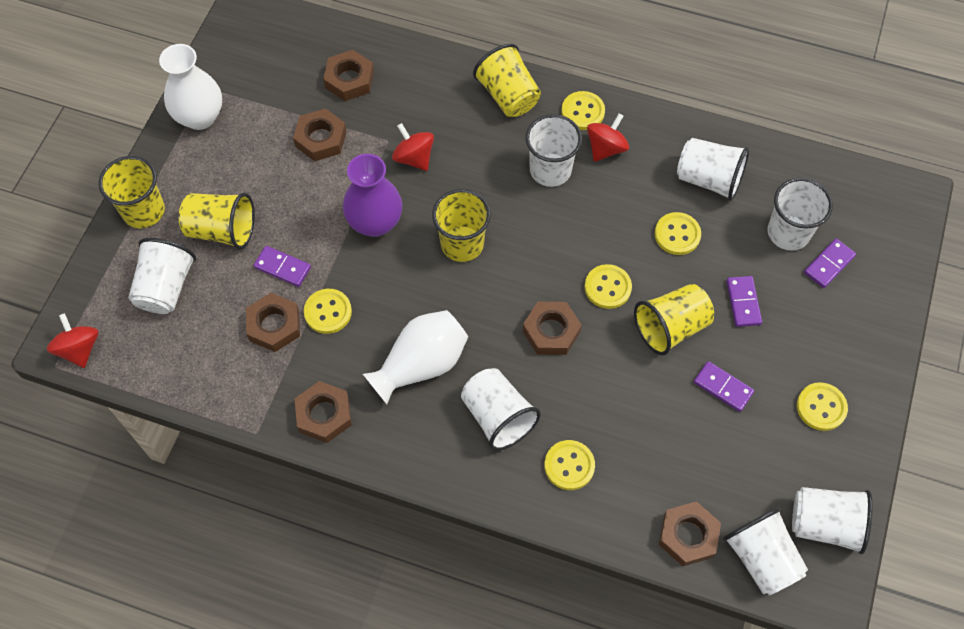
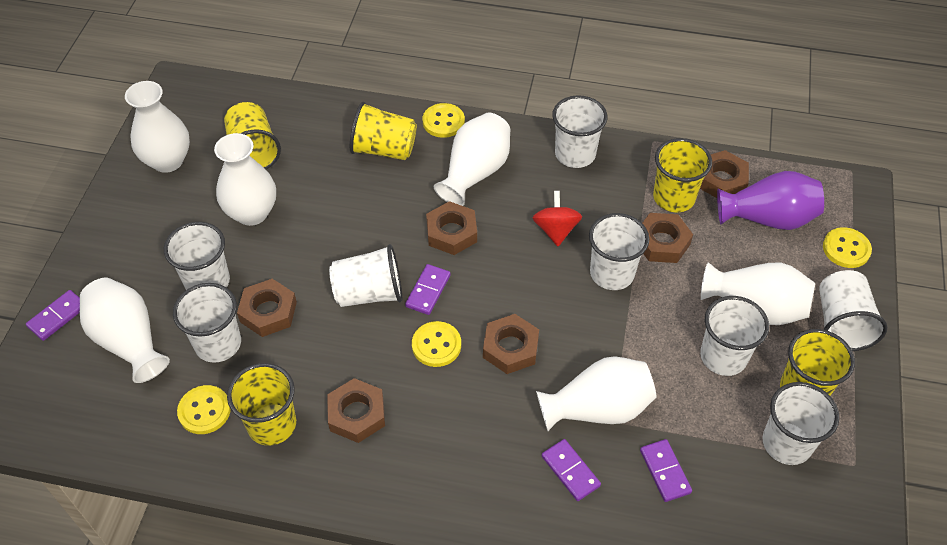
red spinning top: 3 -> 1
white cup: 7 -> 8
white vase: 2 -> 6
yellow button: 6 -> 4

